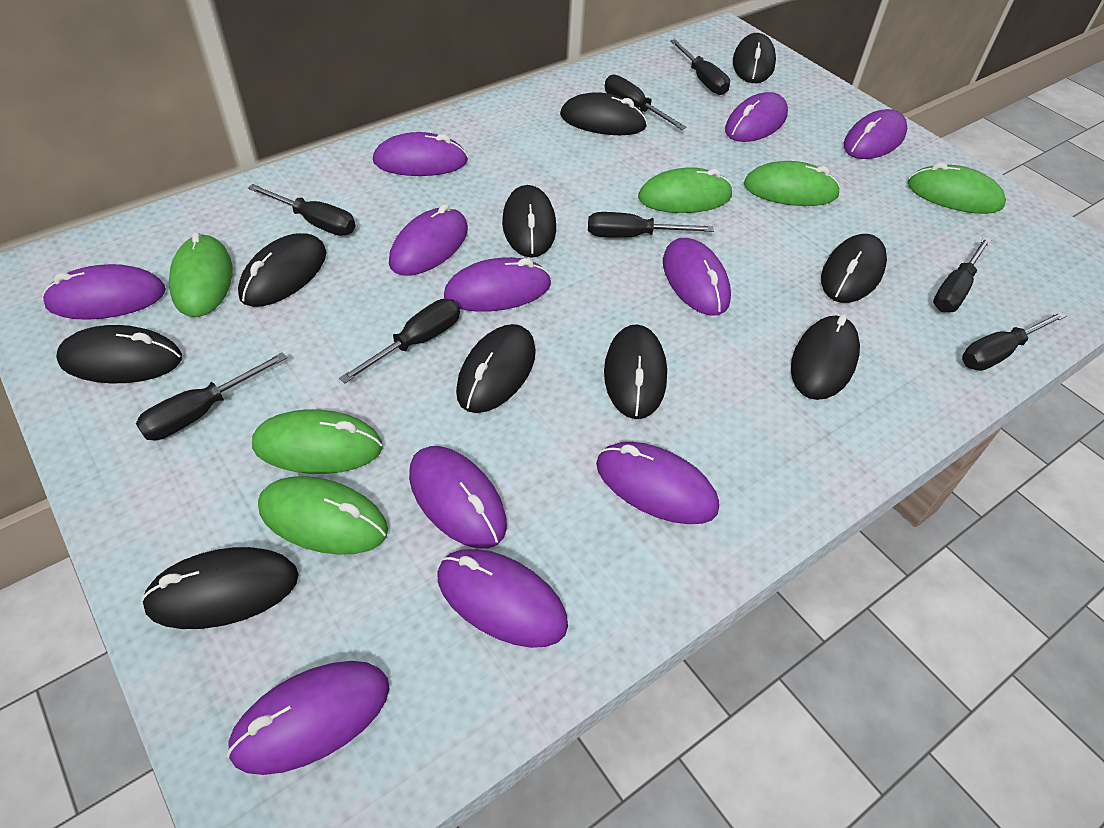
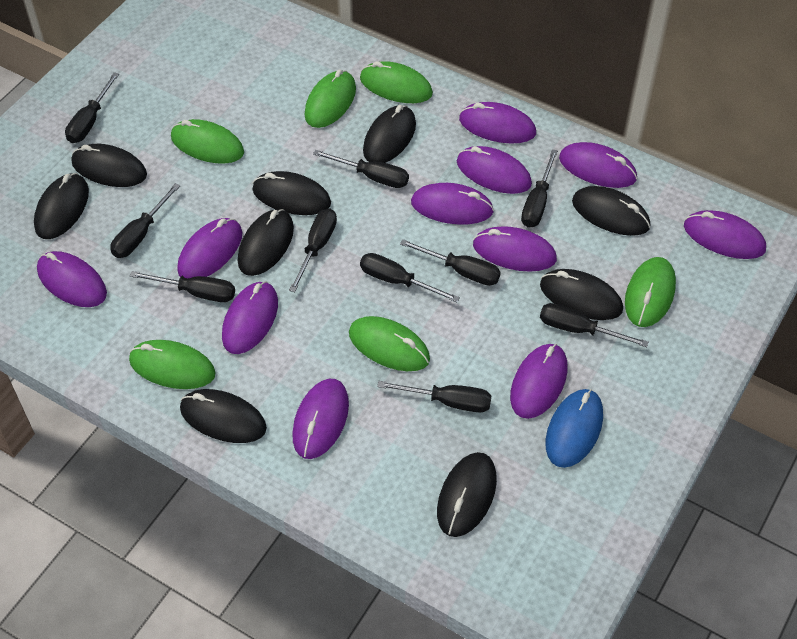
black mouse: 10 -> 9
black screwdriver: 8 -> 10
blue mouse: 0 -> 1

